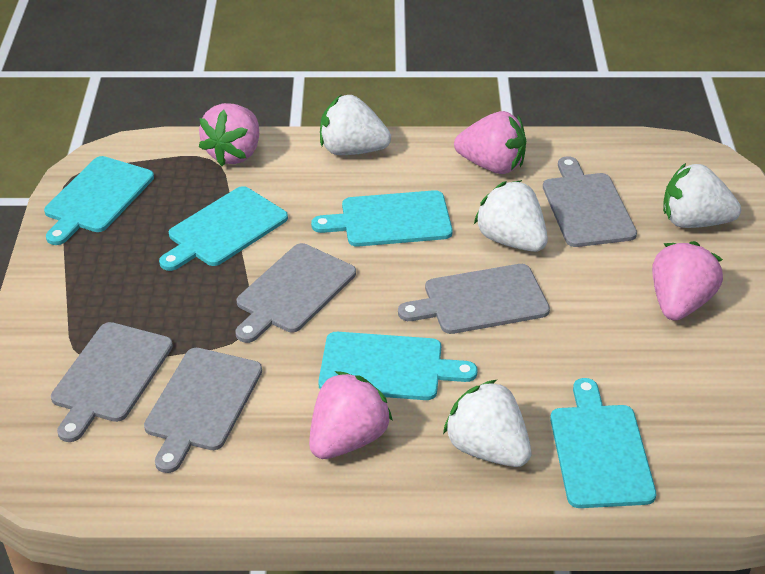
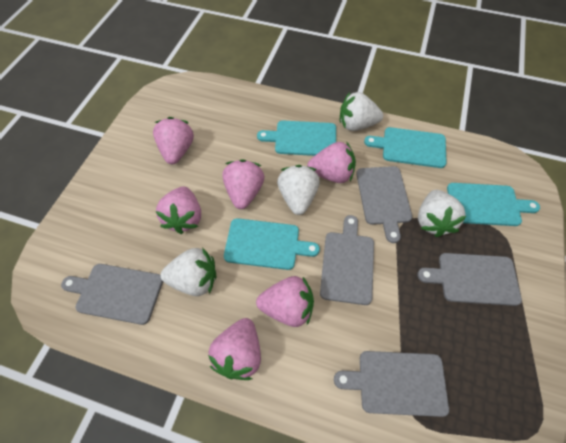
pink strawberry: 4 -> 6
turquoise cutting board: 5 -> 4

